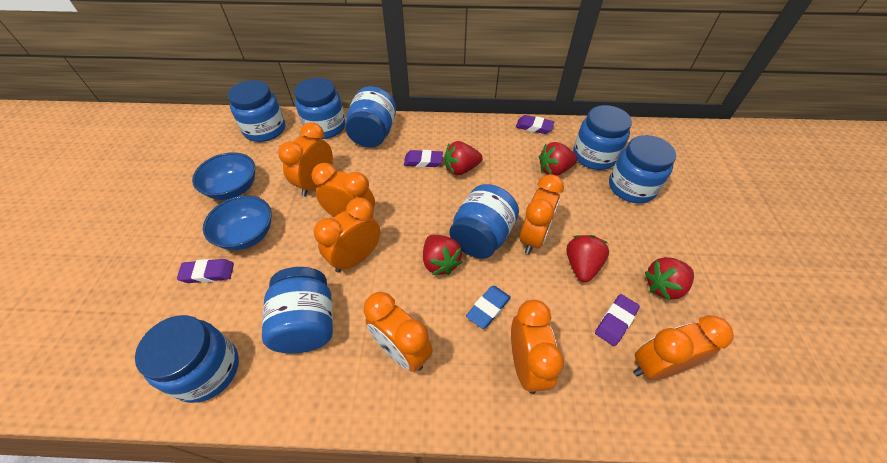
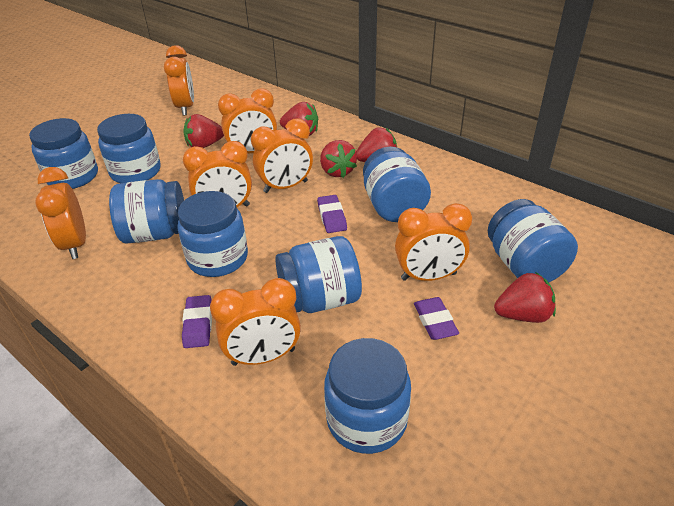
blue bowl: 2 -> 0
blue eraser: 1 -> 0
purple eraser: 4 -> 3

